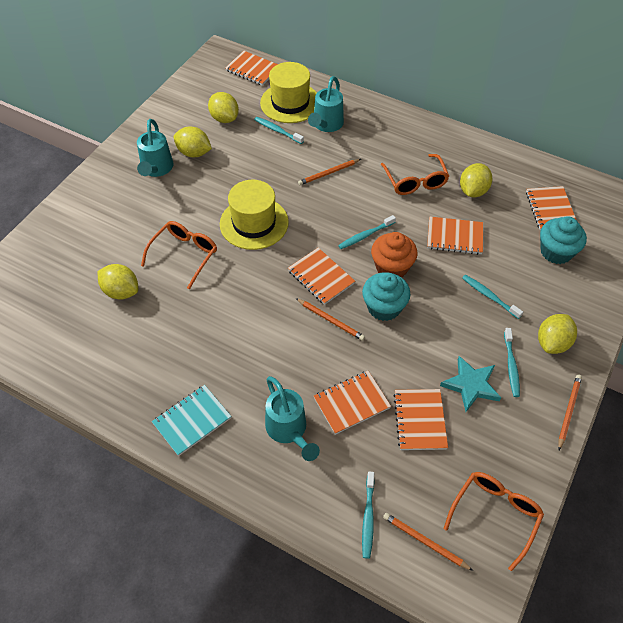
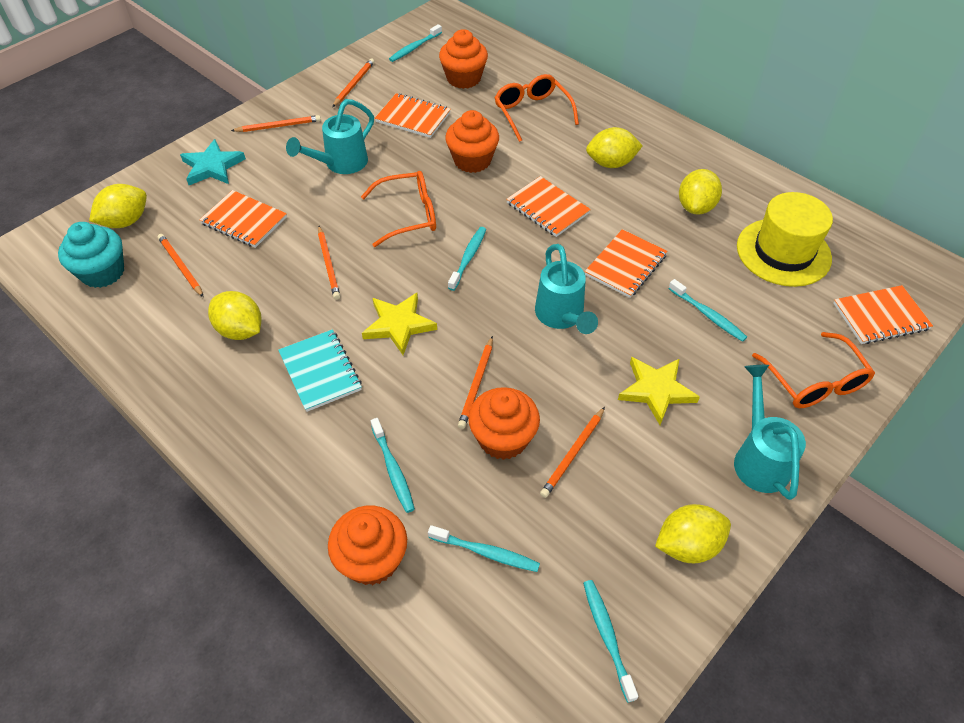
orange cupcake: 1 -> 4
orange notebook: 6 -> 5
orange pencil: 4 -> 6
turquoise cupcake: 2 -> 1
turquoise toothbrush: 5 -> 6
yellow hat: 2 -> 1
yellow star: 0 -> 2

